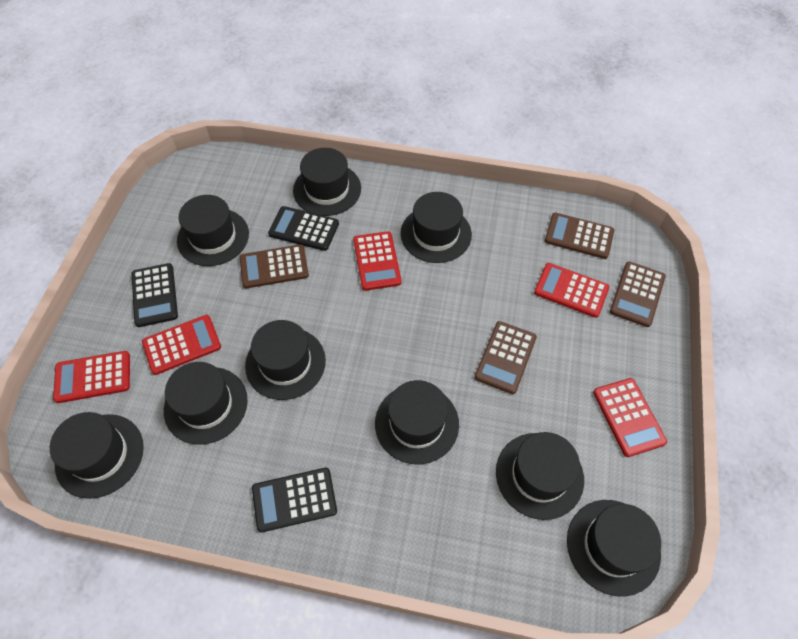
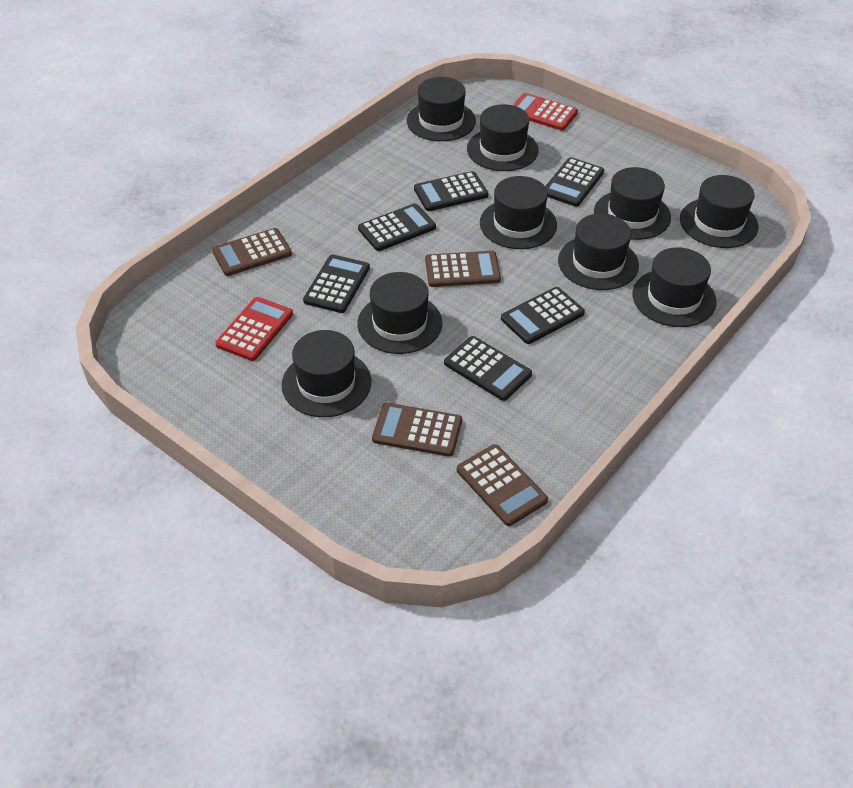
black calculator: 3 -> 6
red calculator: 5 -> 2

